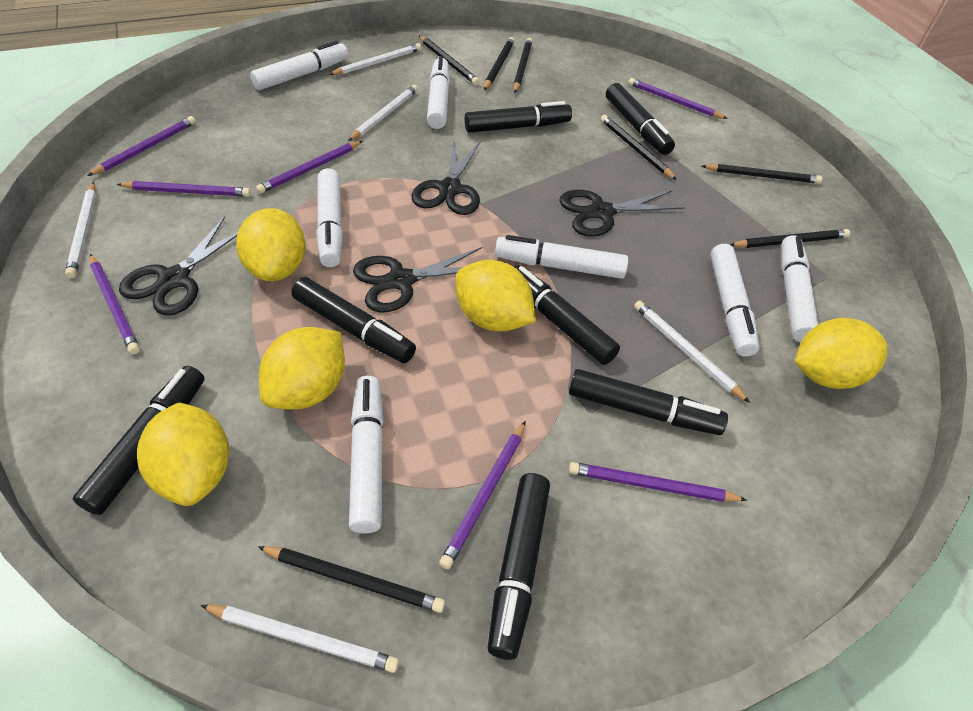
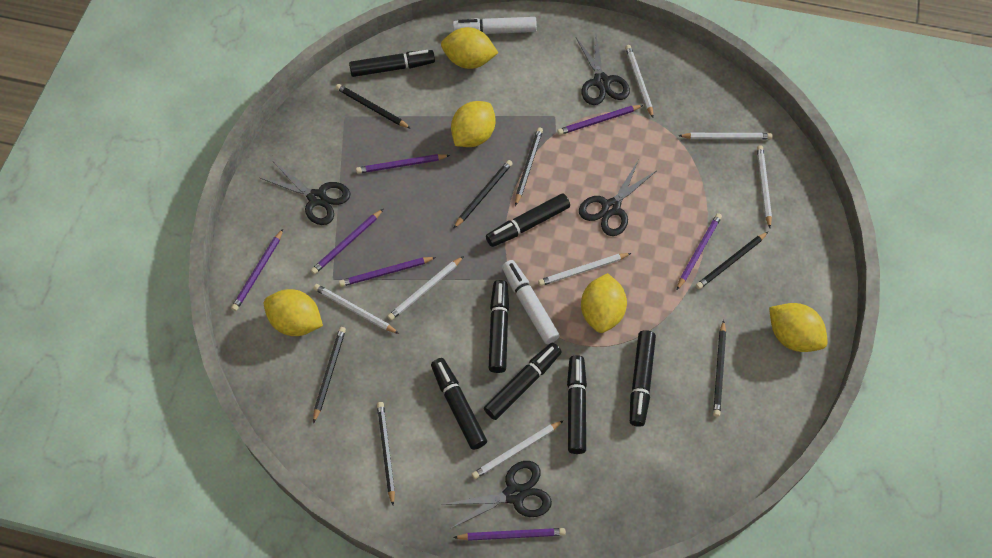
white marker: 7 -> 2
white pencil: 5 -> 7

